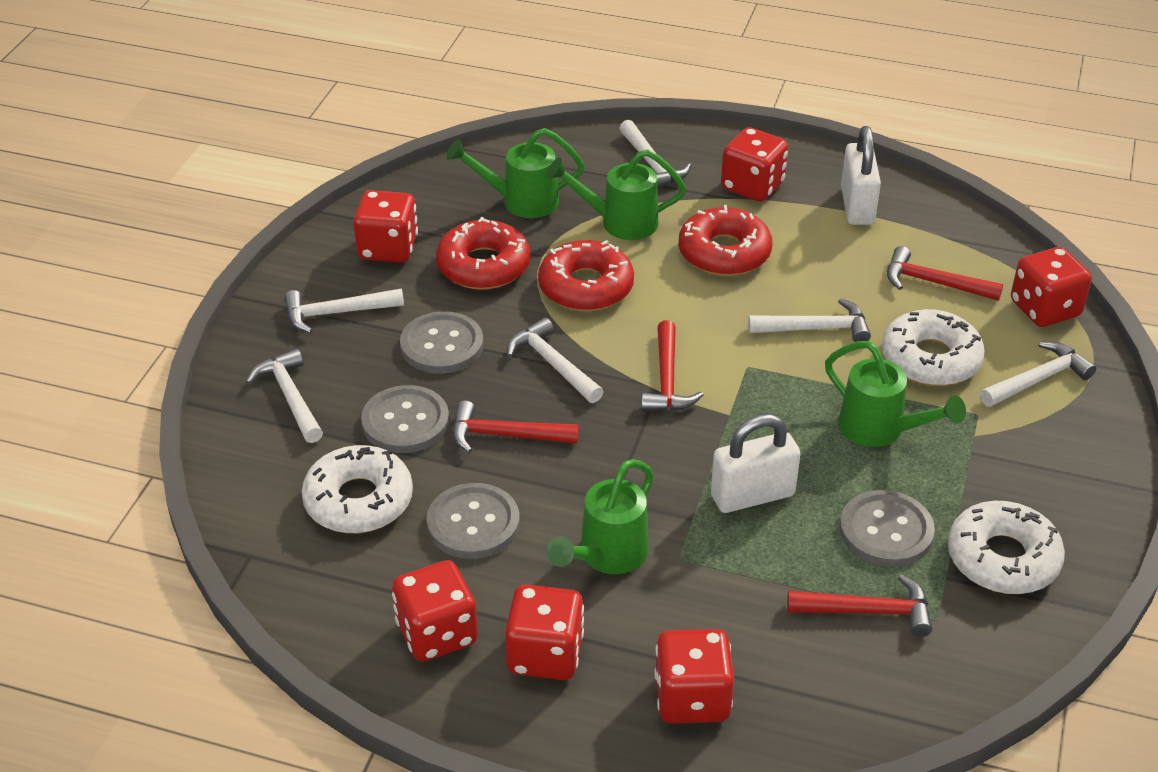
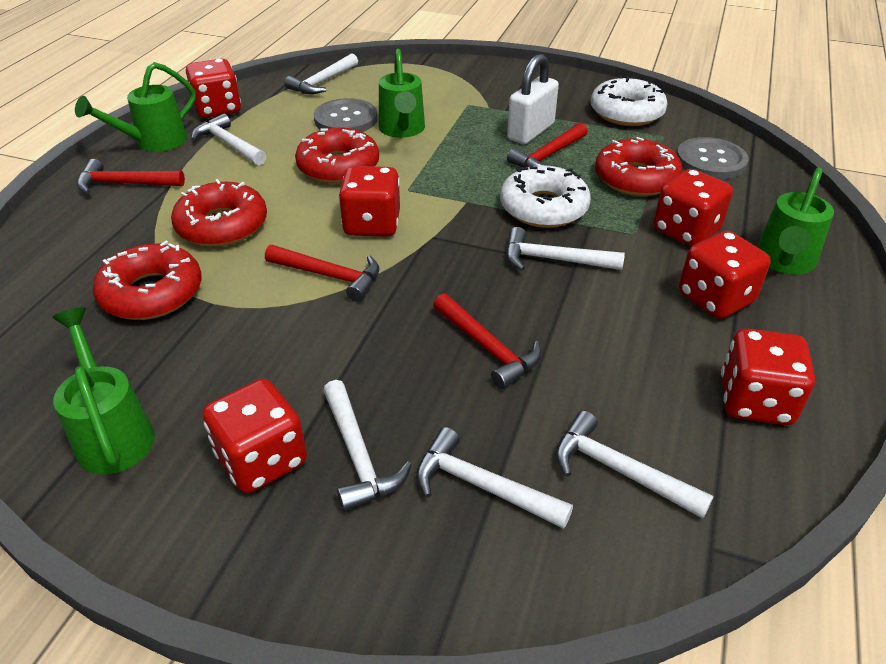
grey button: 4 -> 2
red donut: 3 -> 4
white donut: 3 -> 2
white padlock: 2 -> 1

